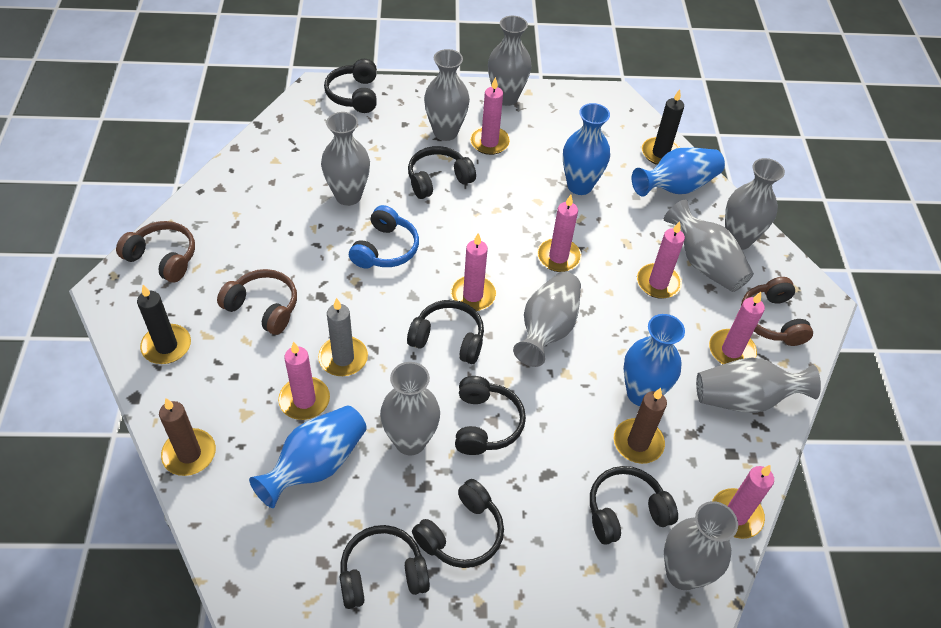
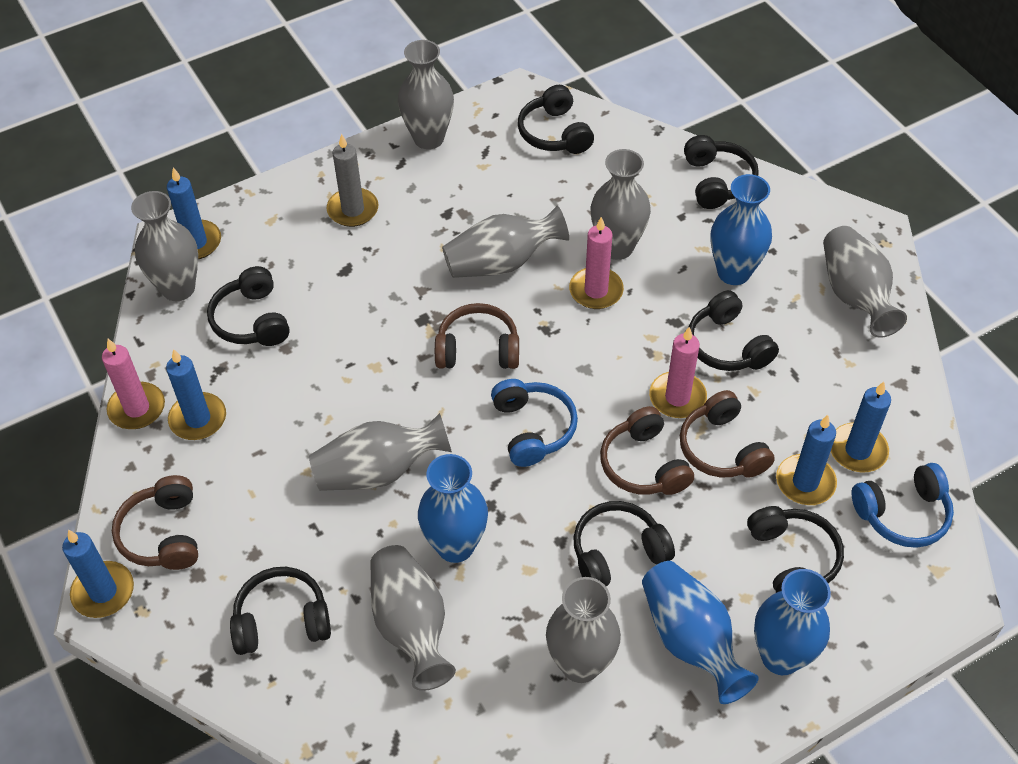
black candle: 2 -> 0
blue candle: 0 -> 5
blue headphones: 1 -> 2
brown candle: 2 -> 0
brown headphones: 3 -> 4
grey vase: 9 -> 8
pink candle: 7 -> 3

